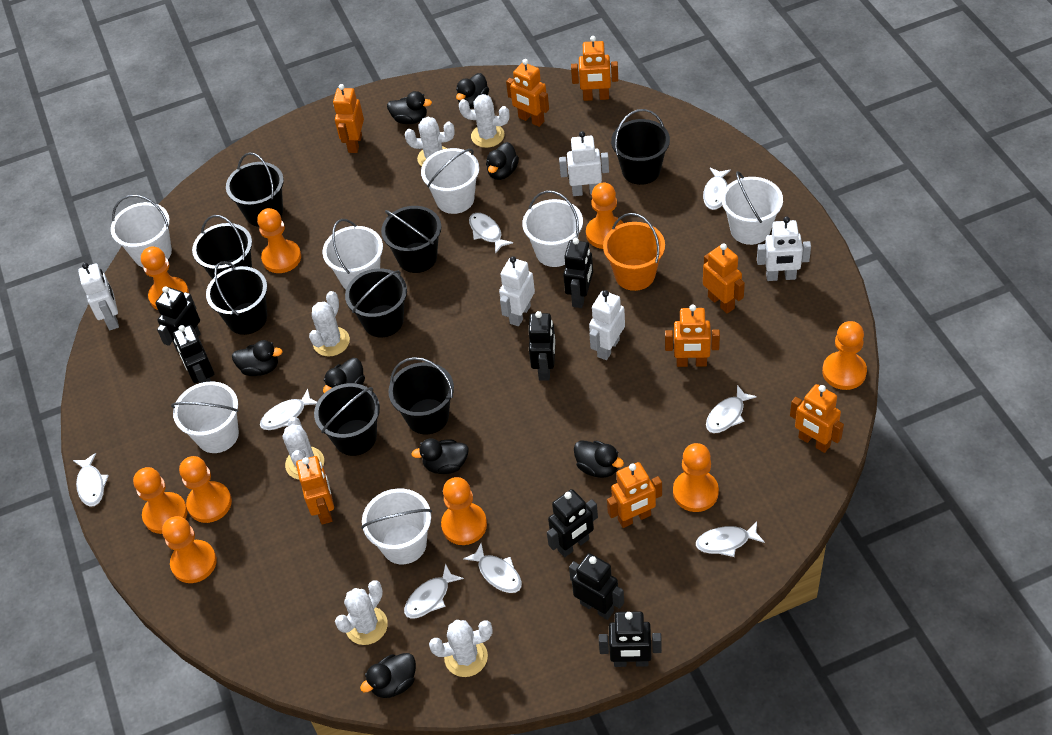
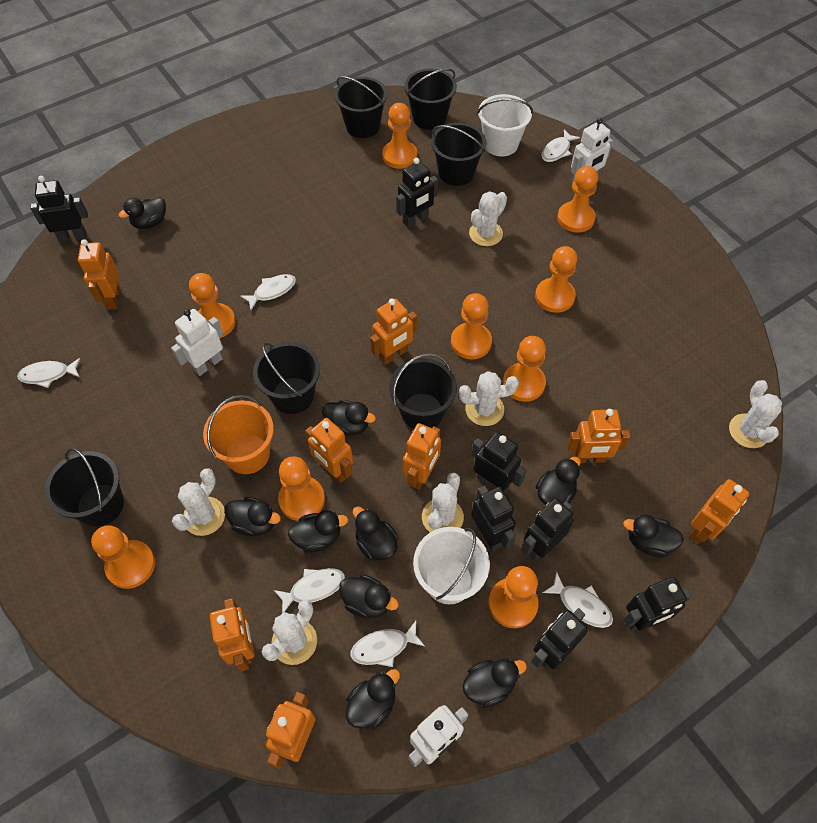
black bucket: 8 -> 6
black duck: 8 -> 10
white bucket: 7 -> 2
white fish: 8 -> 6
white robot: 5 -> 3

